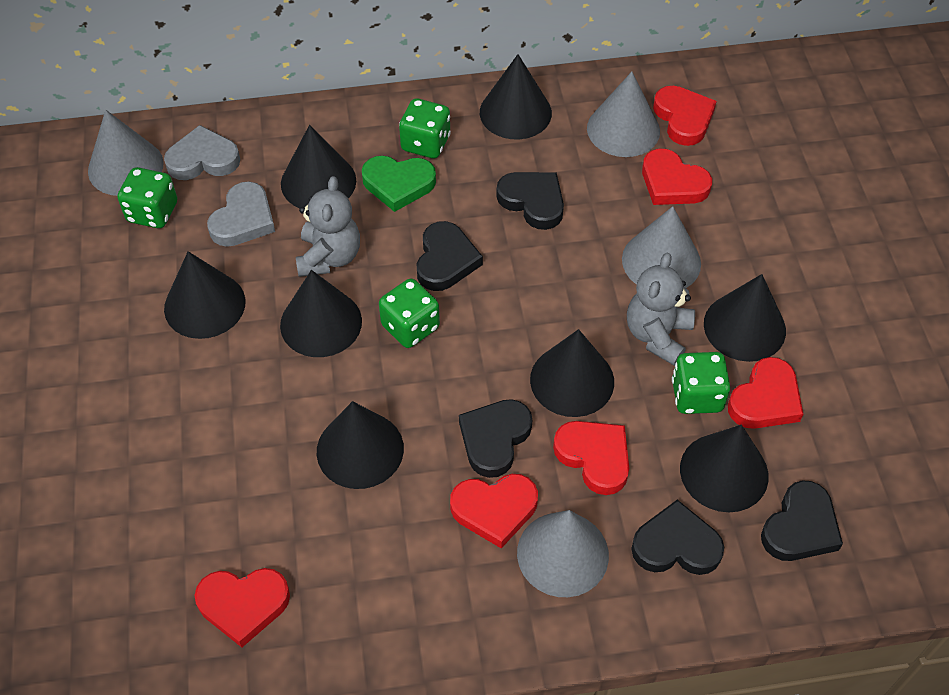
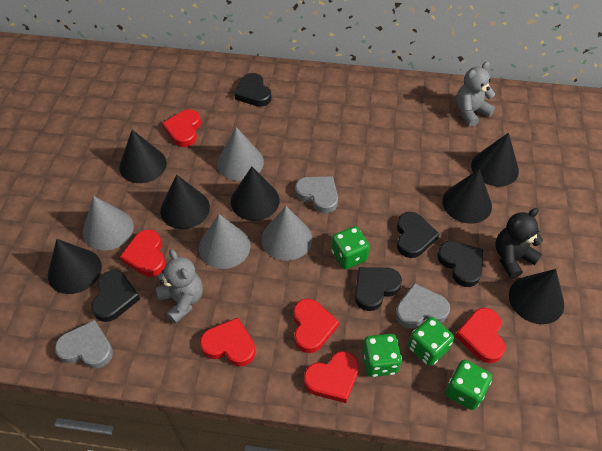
black cone: 8 -> 7
black teddy bear: 0 -> 1
green heart: 1 -> 0
grey heart: 2 -> 3

